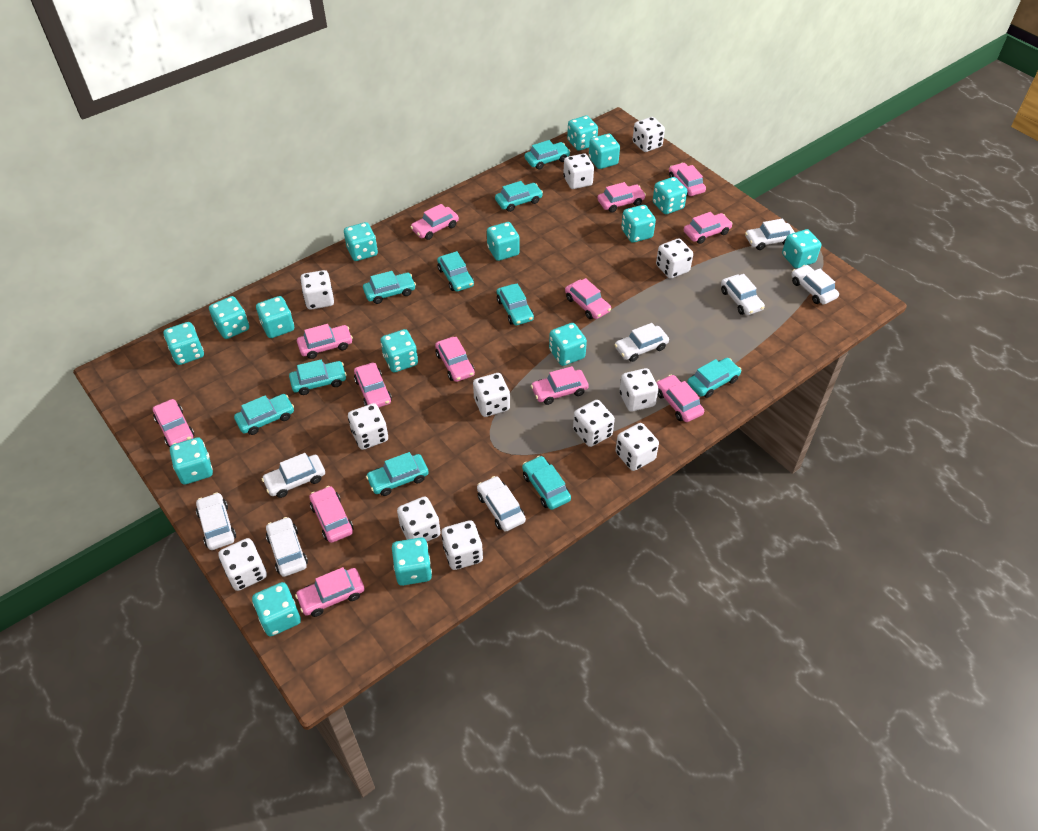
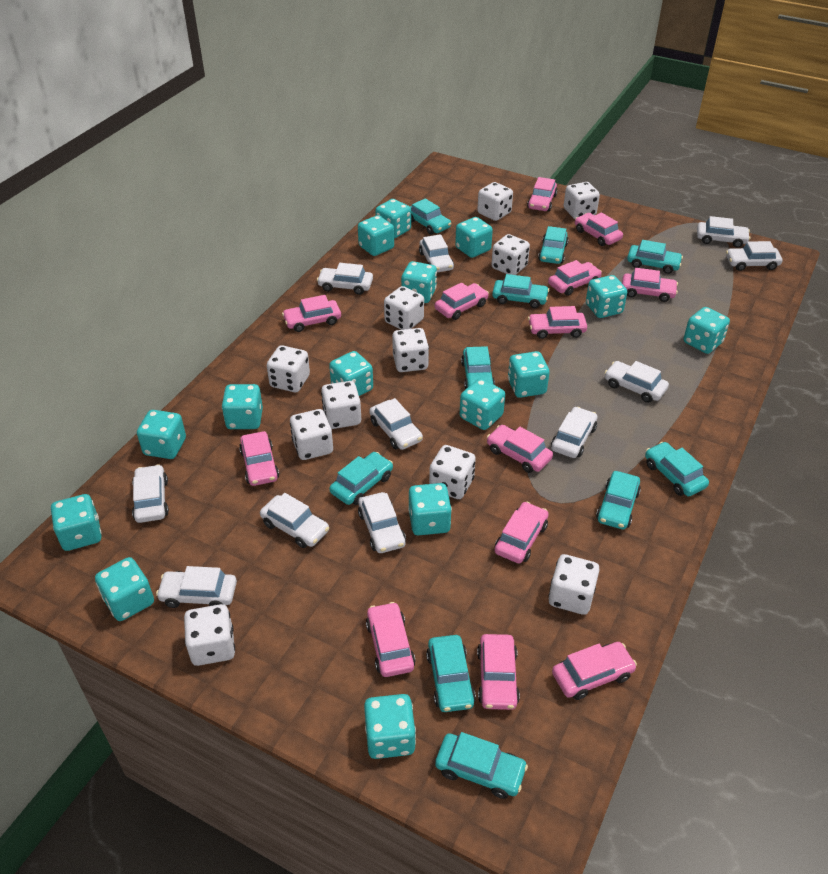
white car: 8 -> 11
white dice: 12 -> 11

